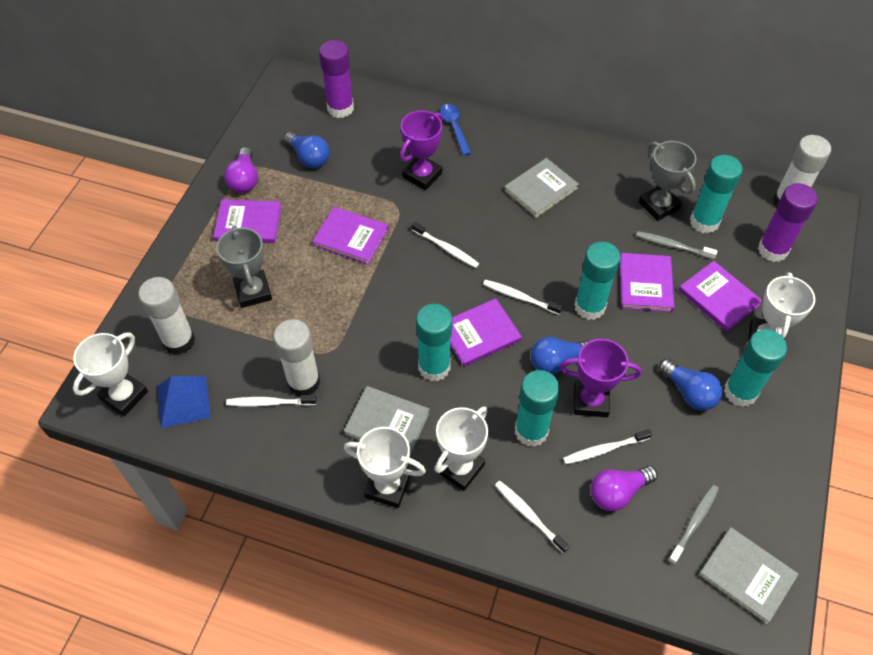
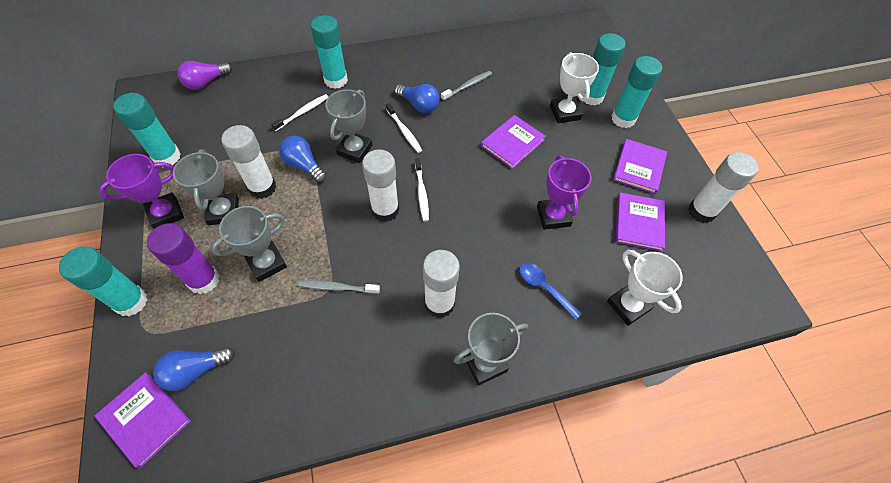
blue pyramid: 1 -> 0
grey book: 3 -> 0
grey trophy: 2 -> 4
purple book: 5 -> 4
purple glue stick: 2 -> 1
purple light bulb: 2 -> 1
white glue stick: 3 -> 4
white toothbrush: 5 -> 3
white trophy: 4 -> 2

